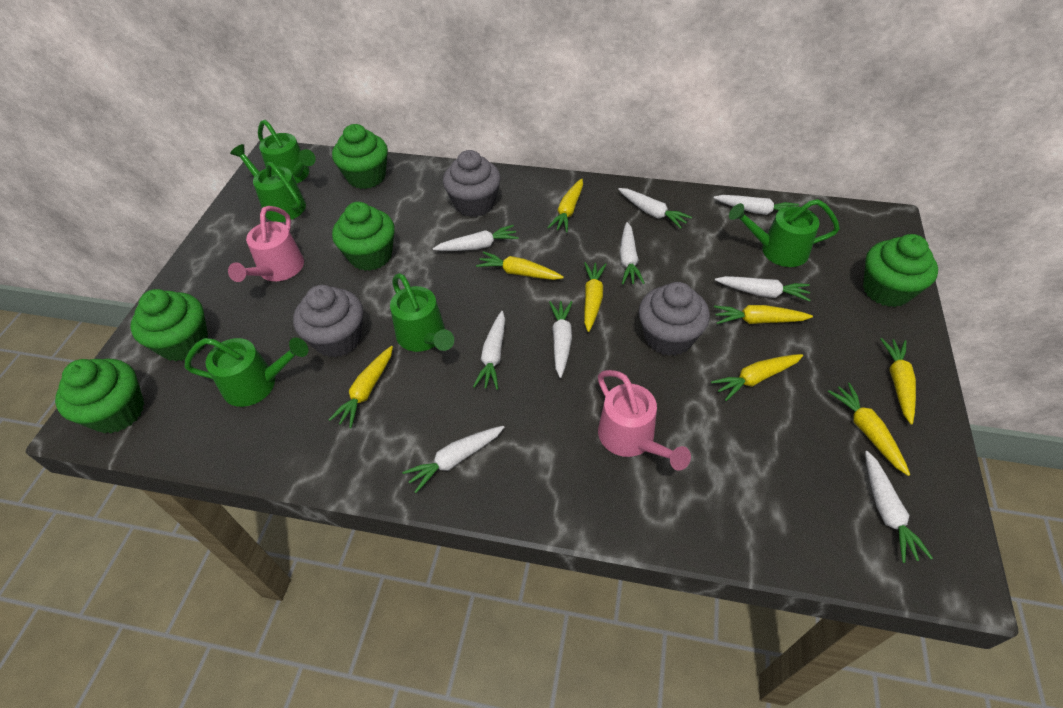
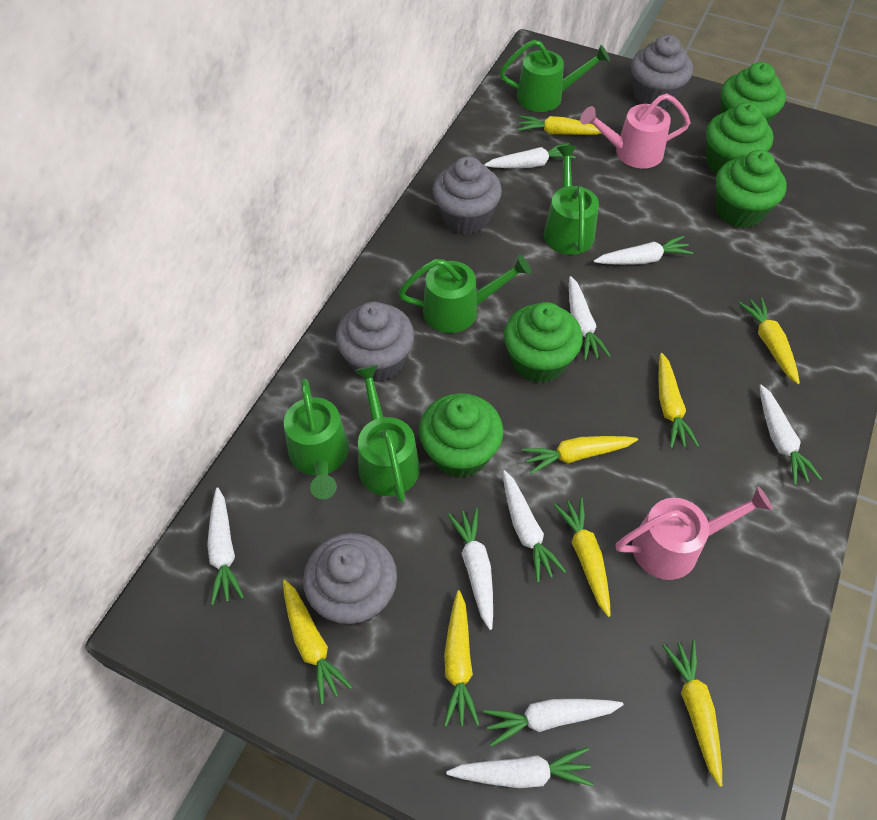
grey cupcake: 3 -> 4

